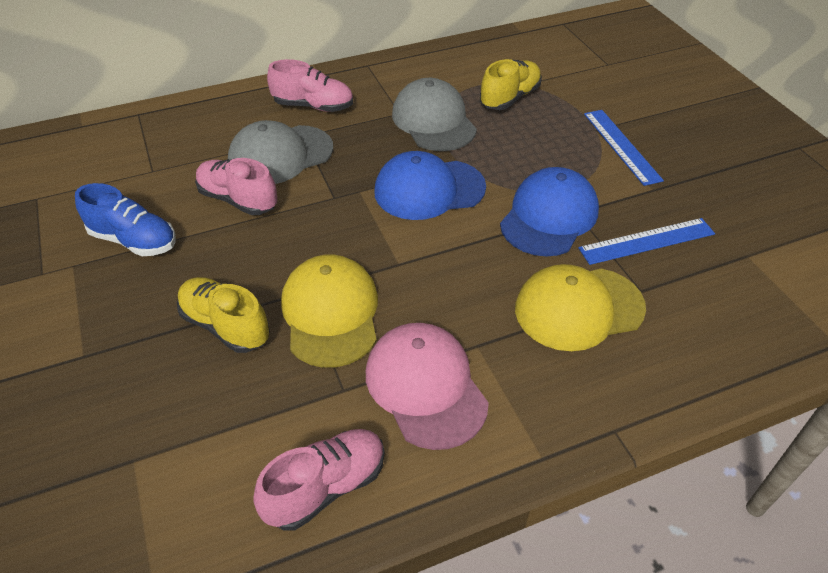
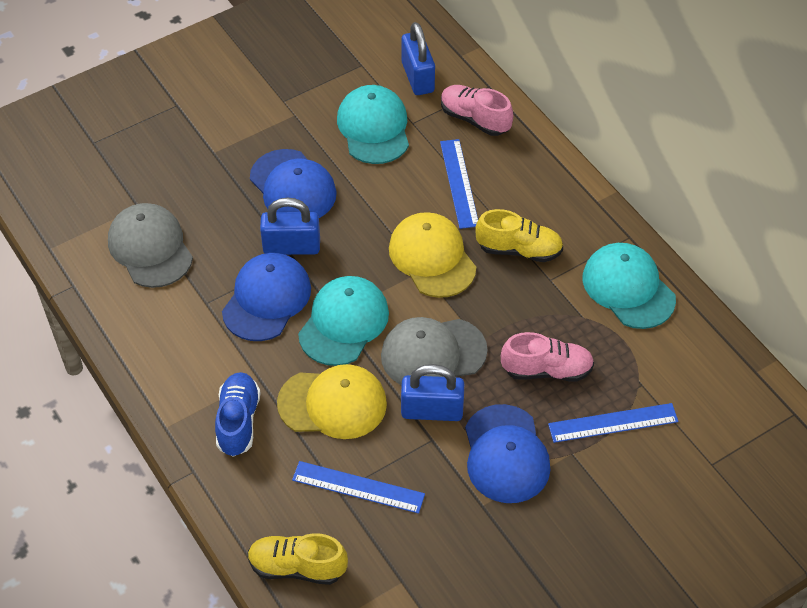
blue cap: 2 -> 3
blue padlock: 0 -> 3
blue ruler: 2 -> 3
pink cap: 1 -> 0
pink shoe: 3 -> 2
turquoise cap: 0 -> 3

